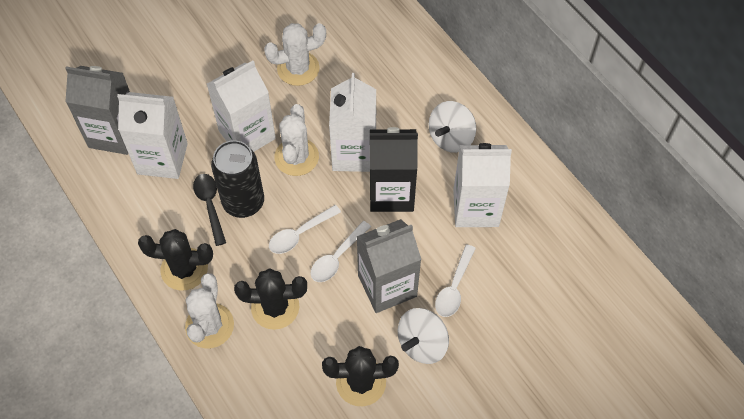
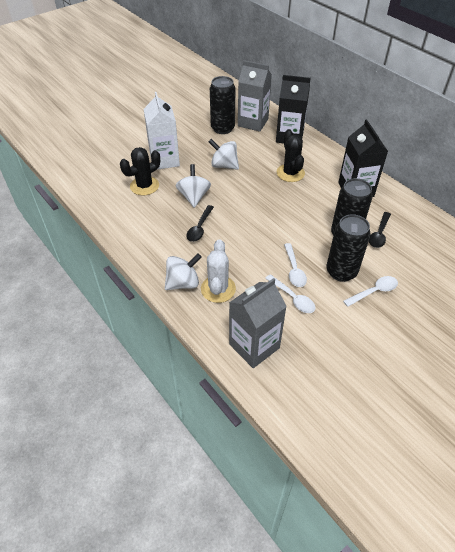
black cactus: 3 -> 2
black can: 1 -> 3
black carton: 1 -> 2
black spoon: 1 -> 2
white cactus: 3 -> 1
white carton: 4 -> 1
white spinning top: 2 -> 3

